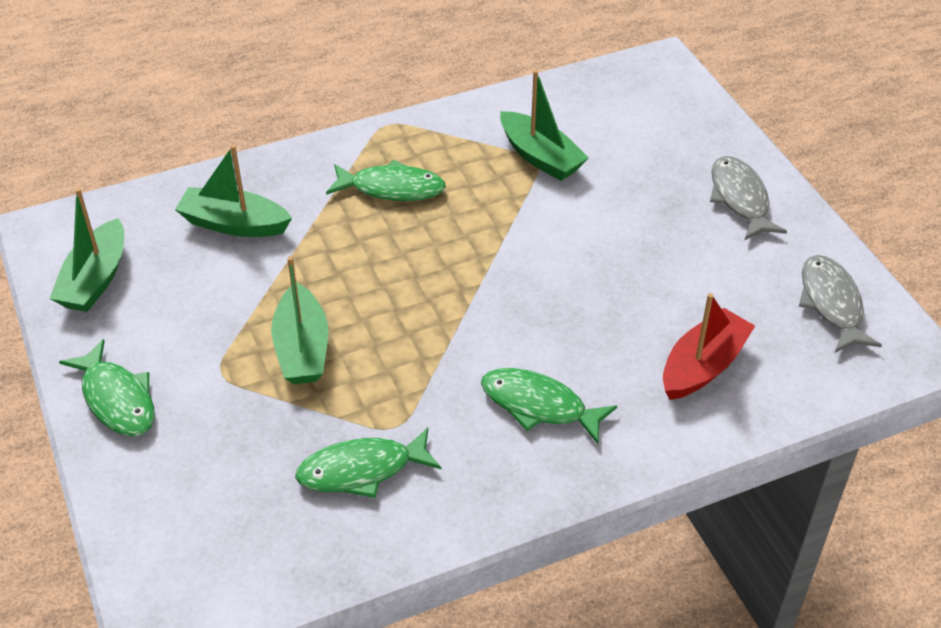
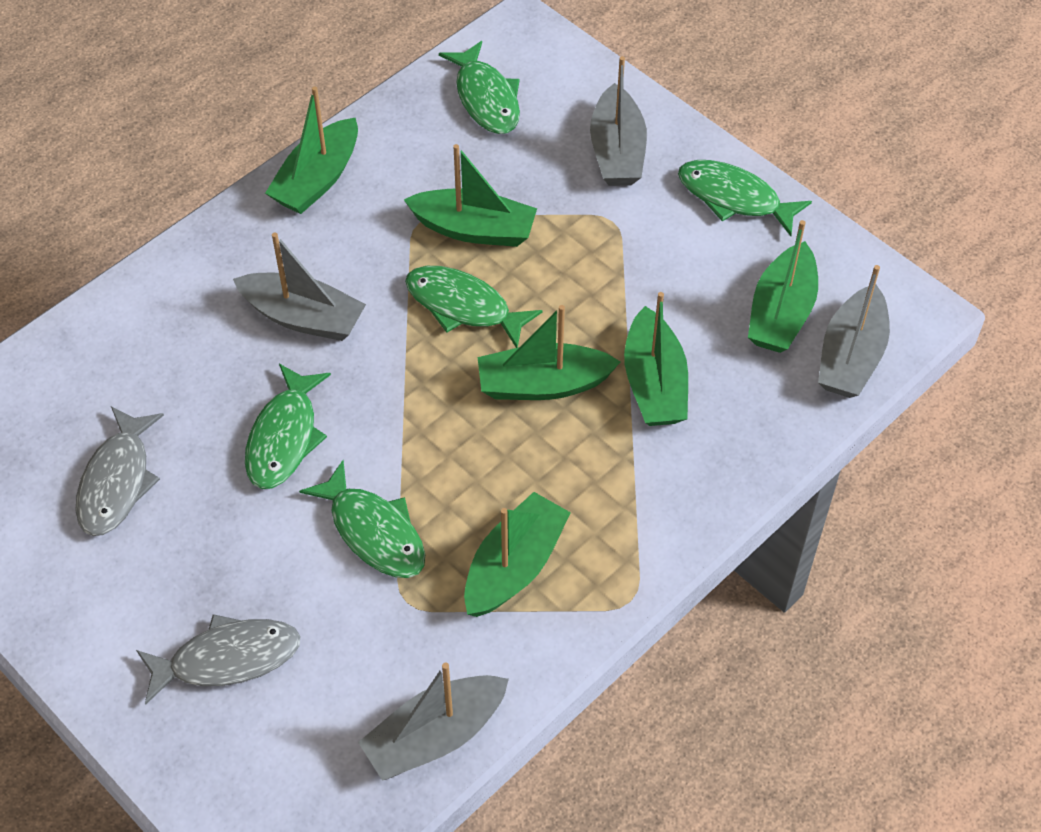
green boat: 4 -> 6
green fish: 4 -> 5
grey boat: 0 -> 4
red boat: 1 -> 0

